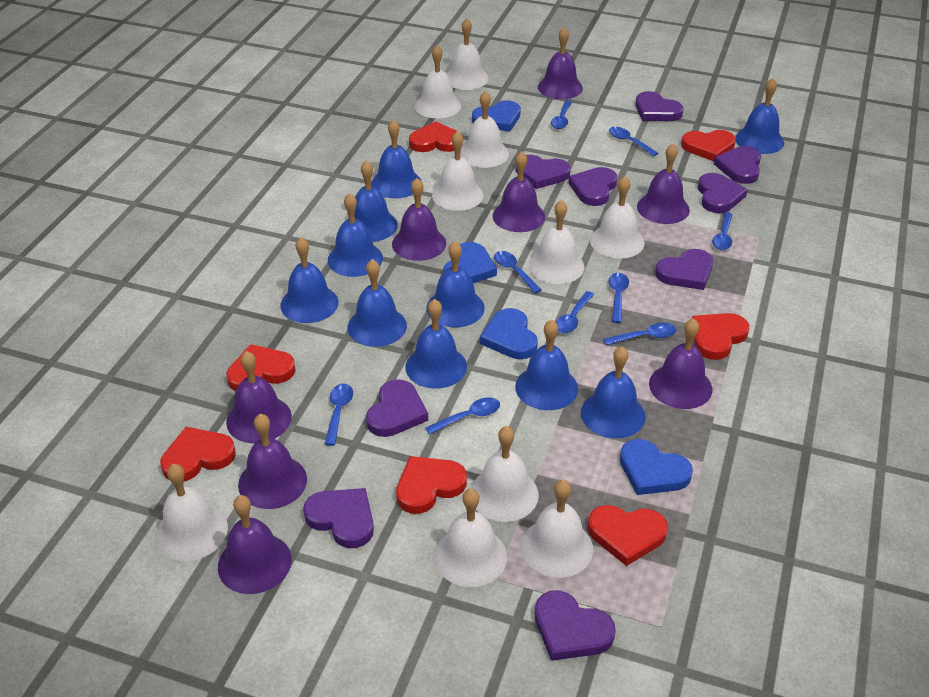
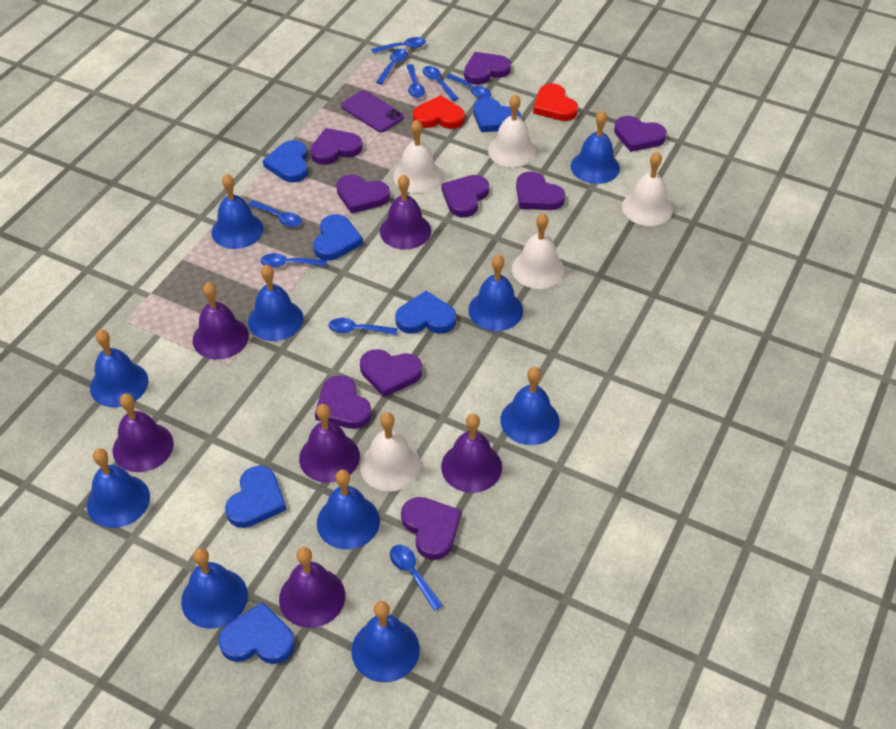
blue heart: 4 -> 6
purple bell: 8 -> 6
purple phone: 0 -> 1
red heart: 7 -> 2
white bell: 10 -> 5

